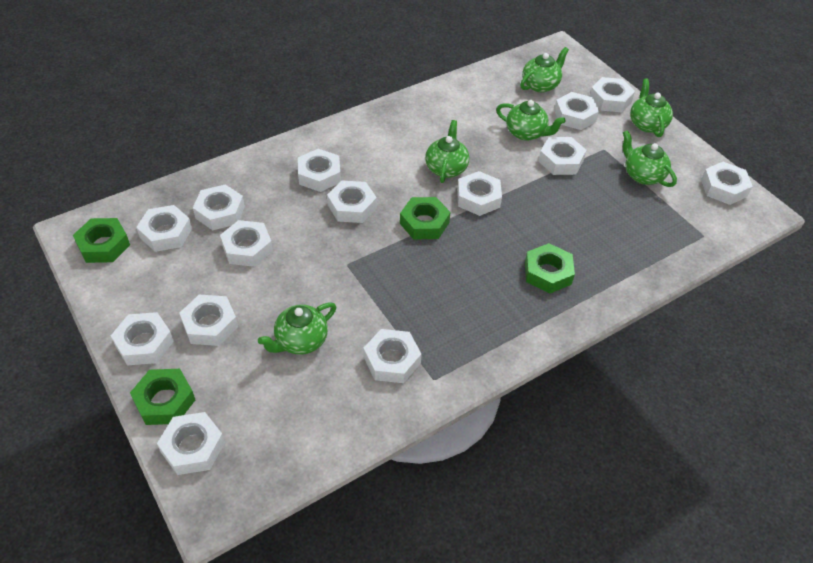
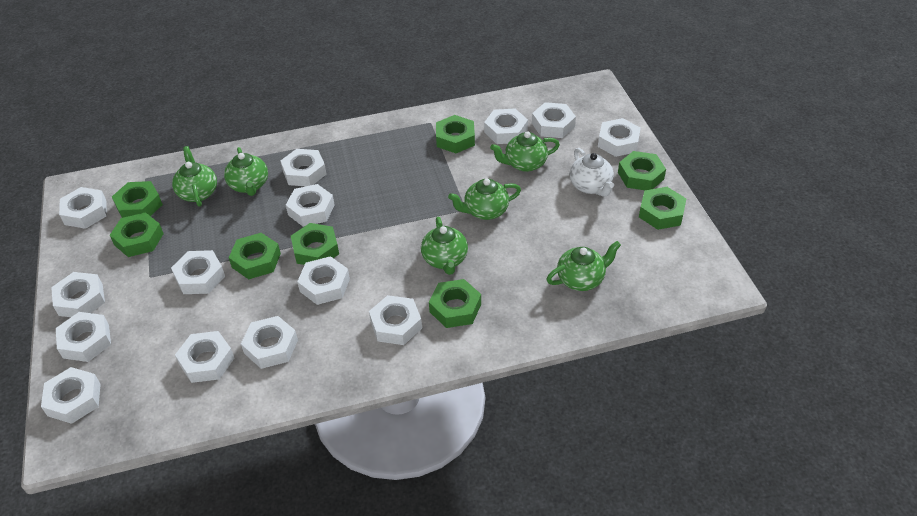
green nut: 4 -> 8
white teapot: 0 -> 1

